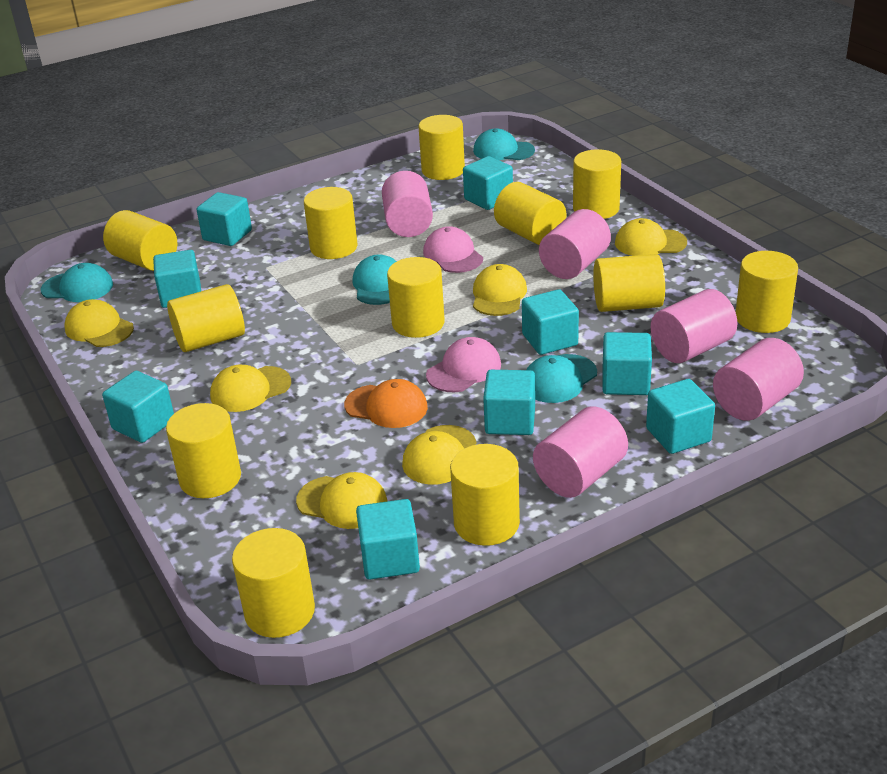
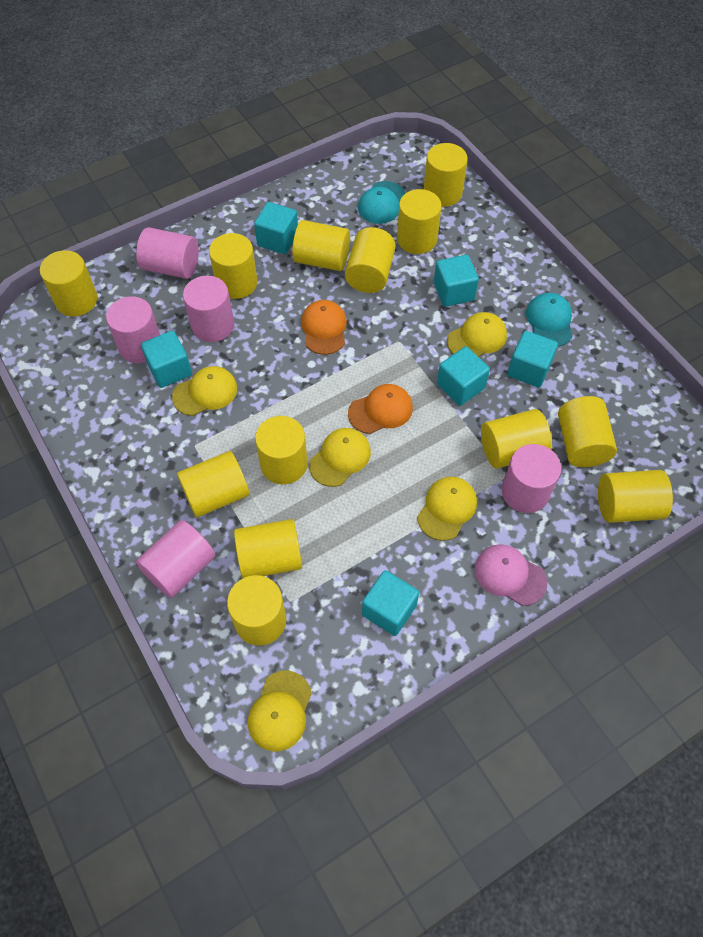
orange cap: 1 -> 2
pink cap: 2 -> 1
turquoise cap: 4 -> 2
turquoise cube: 9 -> 6
yellow cap: 6 -> 5
yellow cylinder: 12 -> 13

